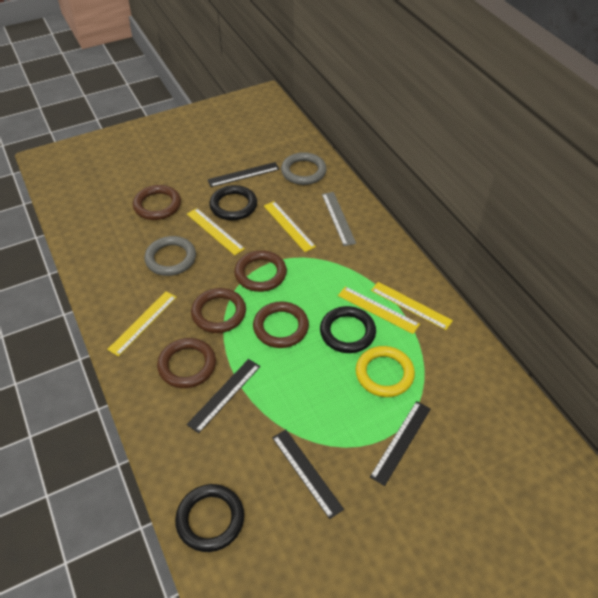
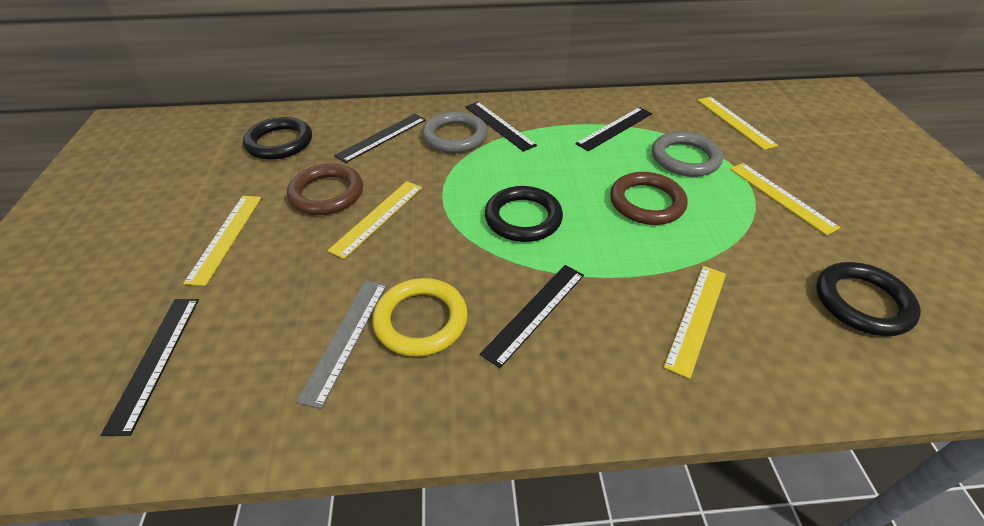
black ruler: 4 -> 5
brown ring: 5 -> 2

